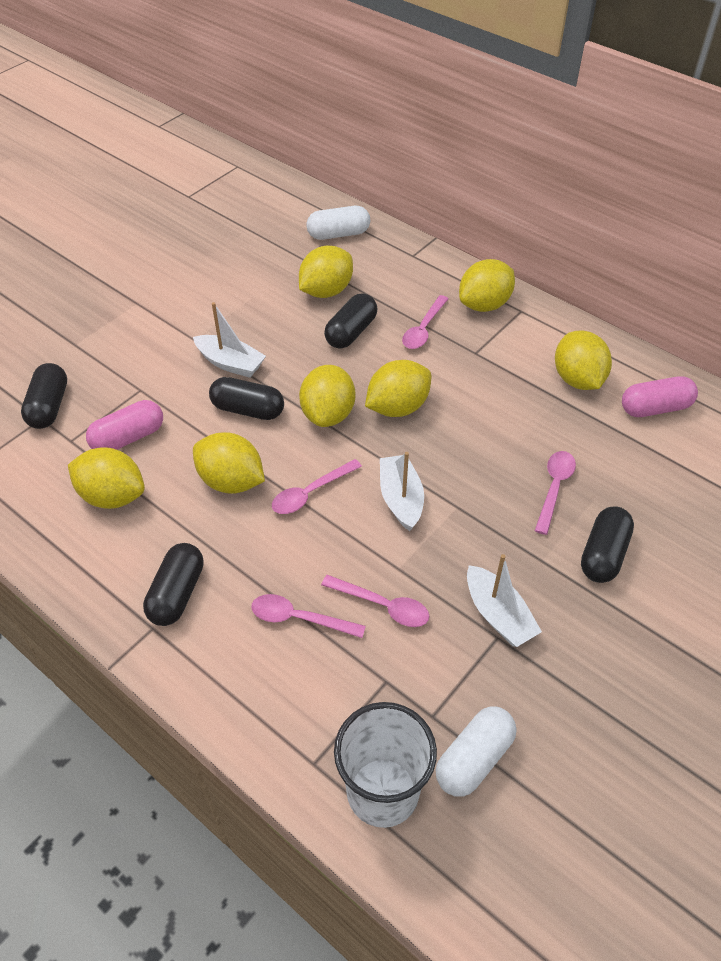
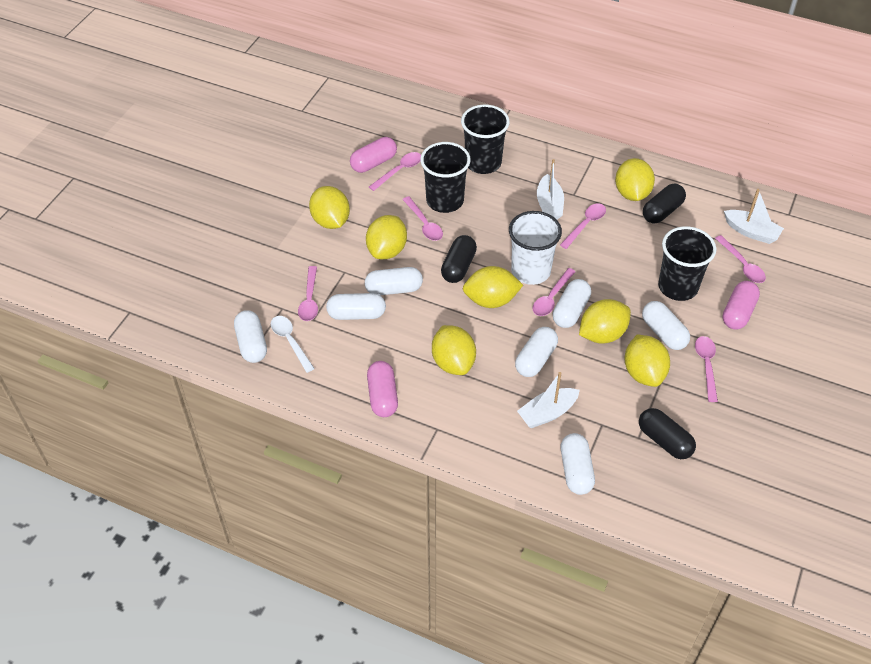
black capsule: 5 -> 3
black cup: 0 -> 3
pink capsule: 2 -> 3
pink spoon: 5 -> 7
white capsule: 2 -> 7
white spoon: 0 -> 1

